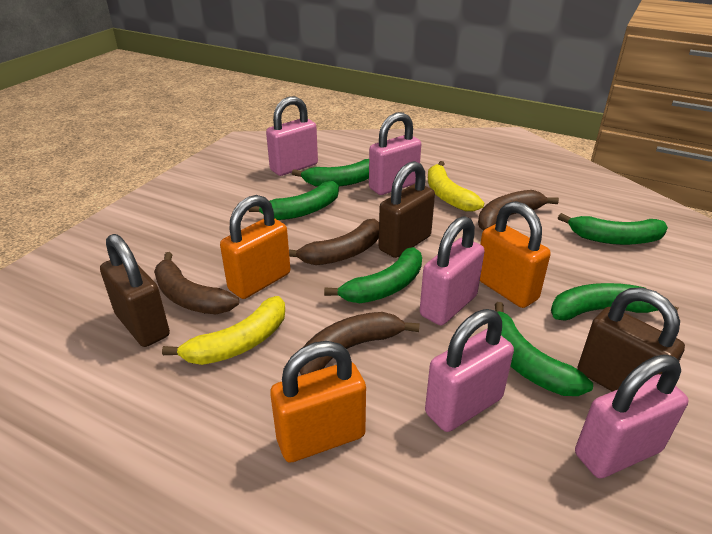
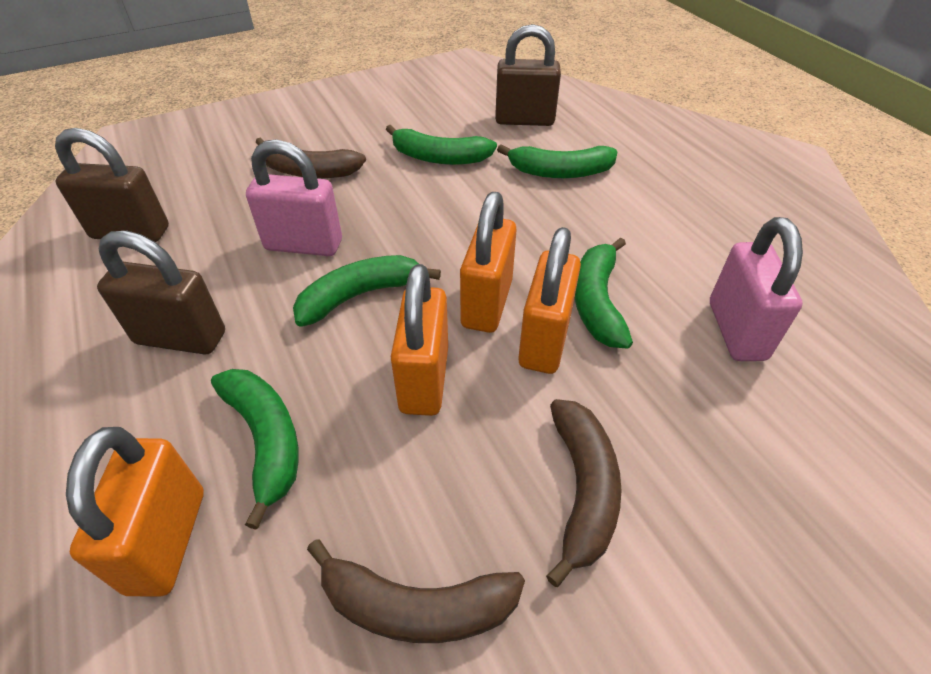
brown banana: 4 -> 3
green banana: 6 -> 5
orange padlock: 3 -> 4
pink padlock: 5 -> 2
yellow banana: 2 -> 0

